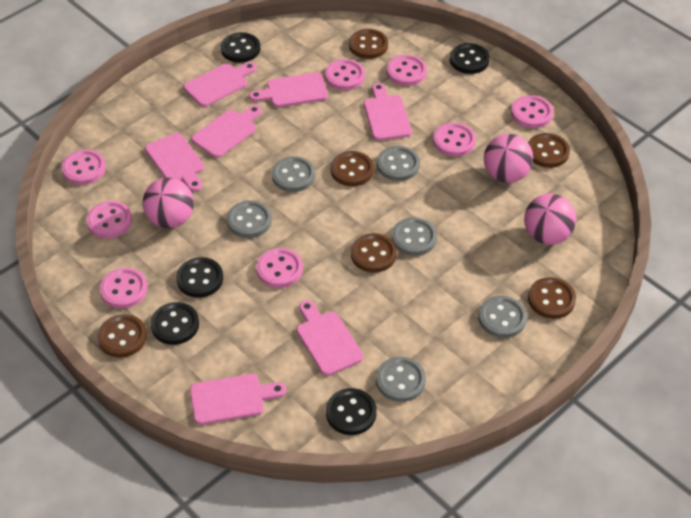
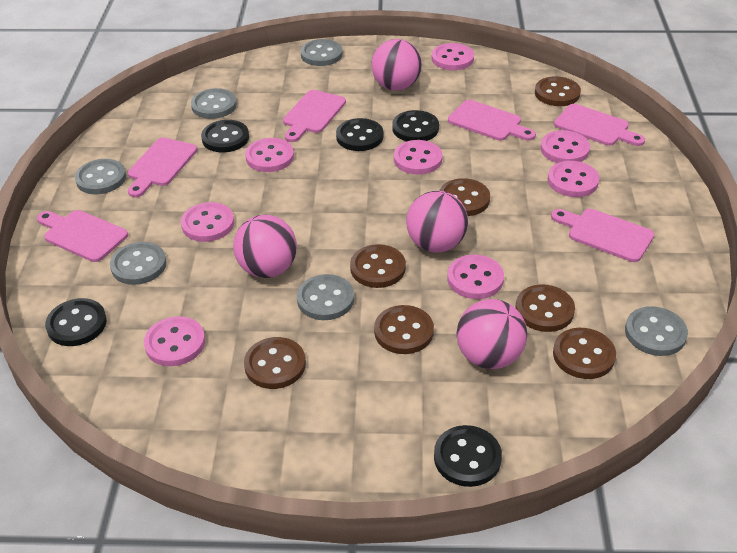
brown button: 6 -> 7
pink ball: 3 -> 4
pink cutting board: 7 -> 6

